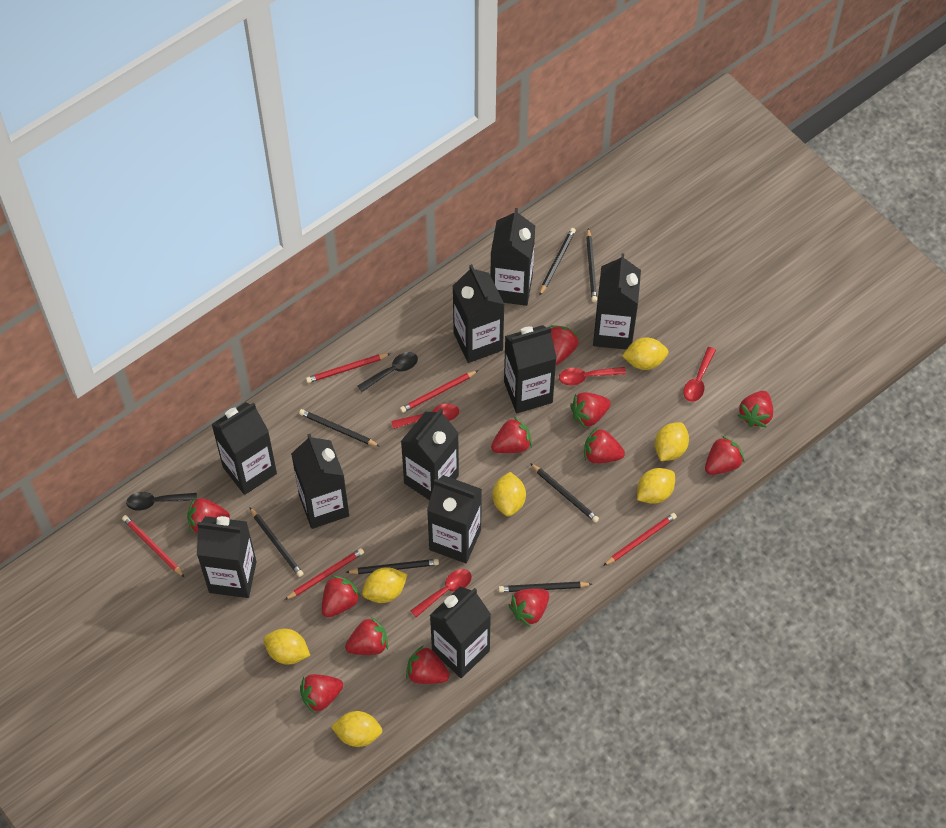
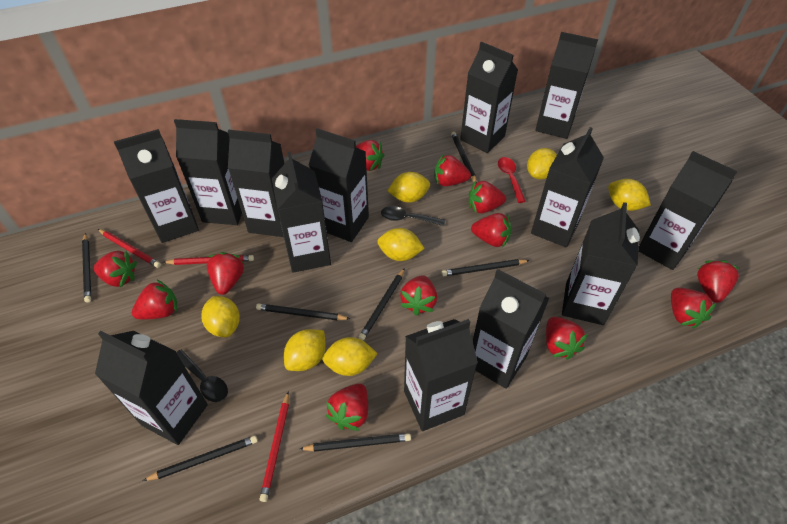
black carton: 10 -> 13
red pencil: 5 -> 3
red spoon: 4 -> 1

